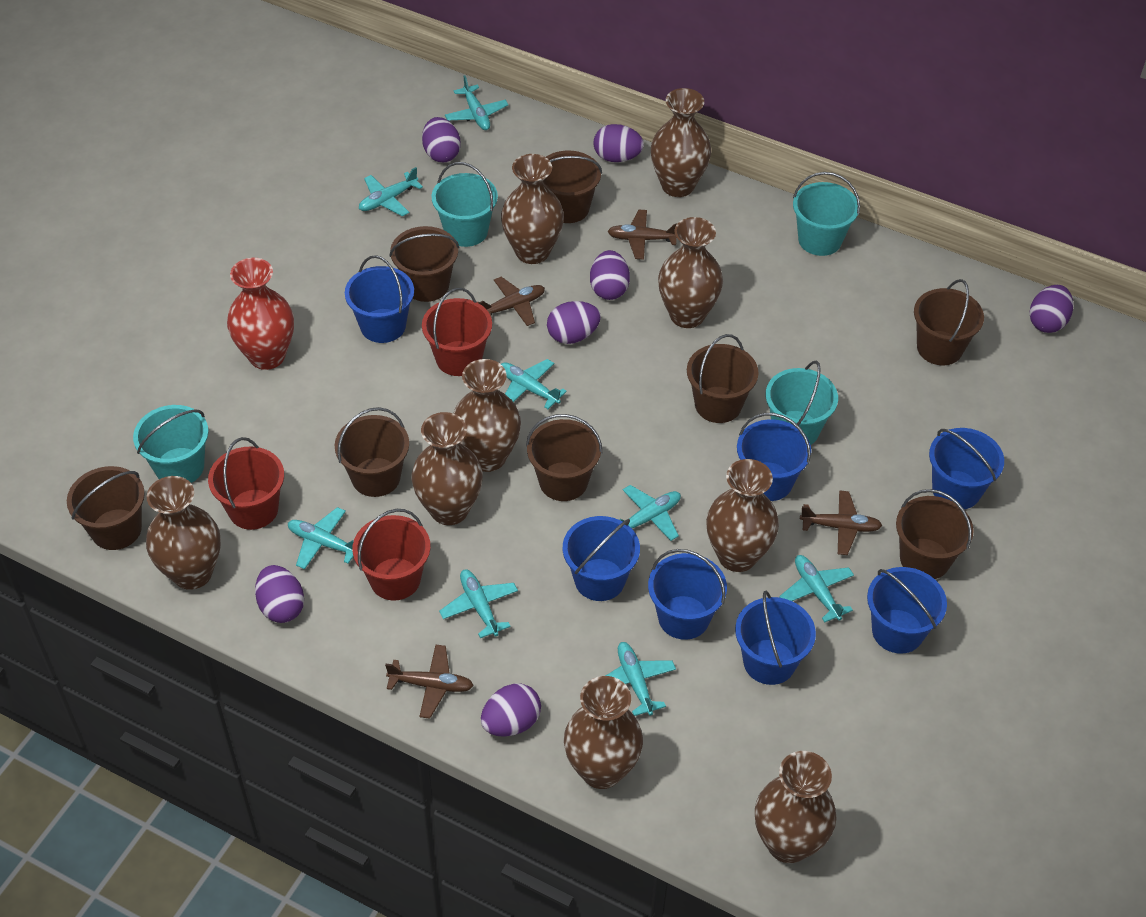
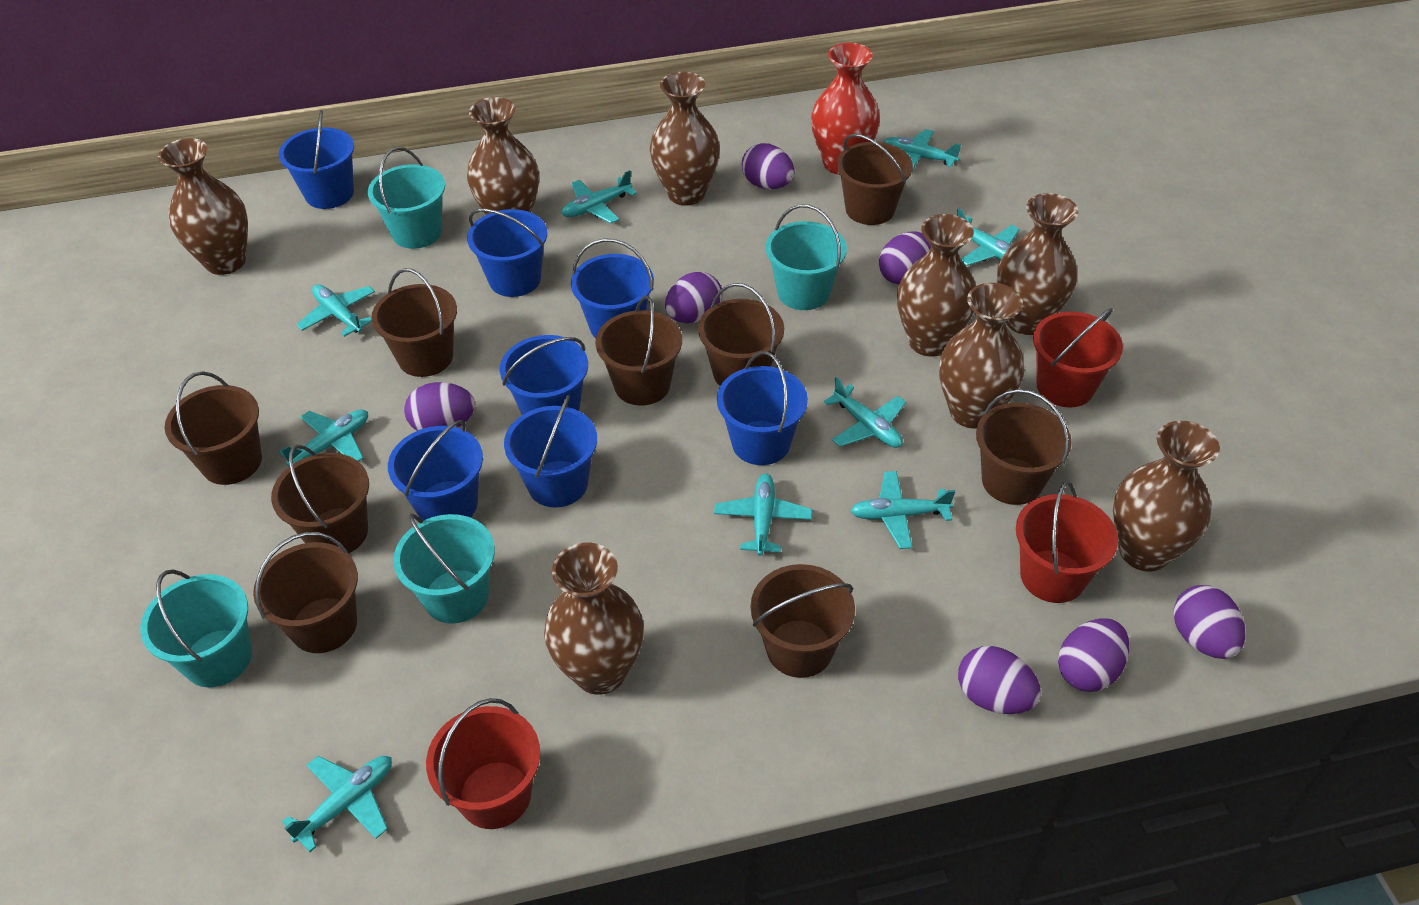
brown bucket: 8 -> 9
brown plane: 4 -> 0
brown vase: 9 -> 8
turquoise plane: 8 -> 9

